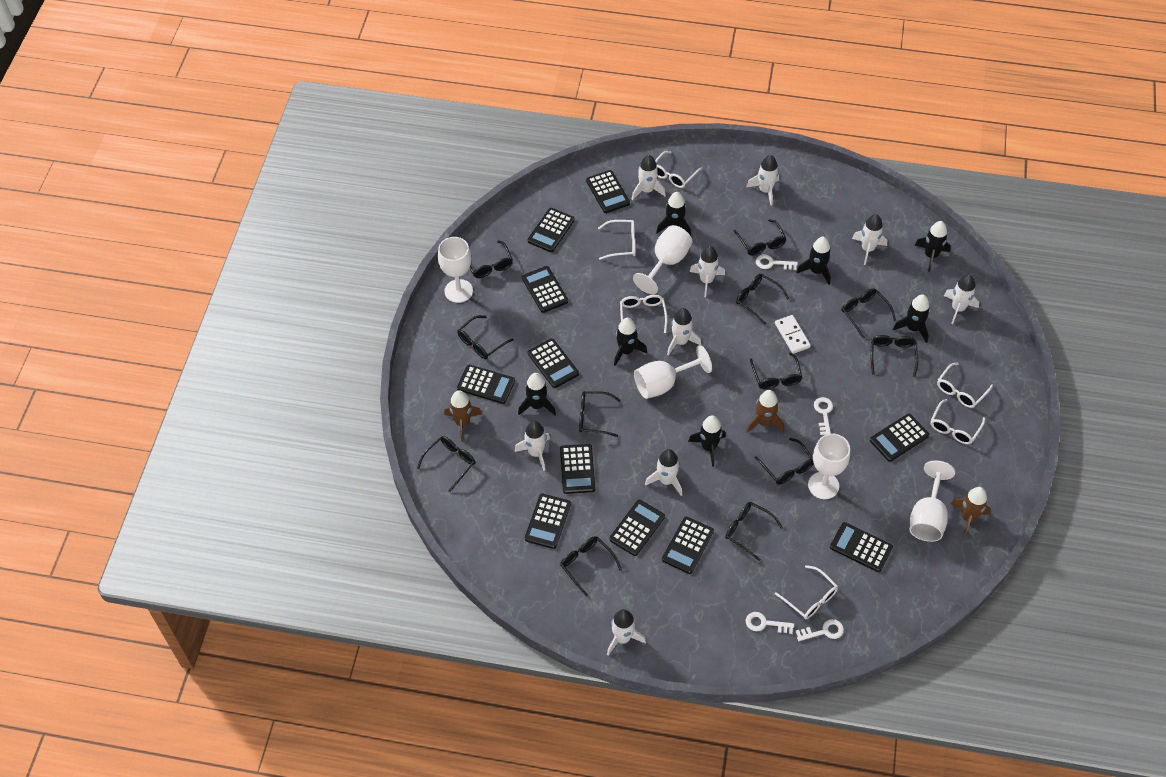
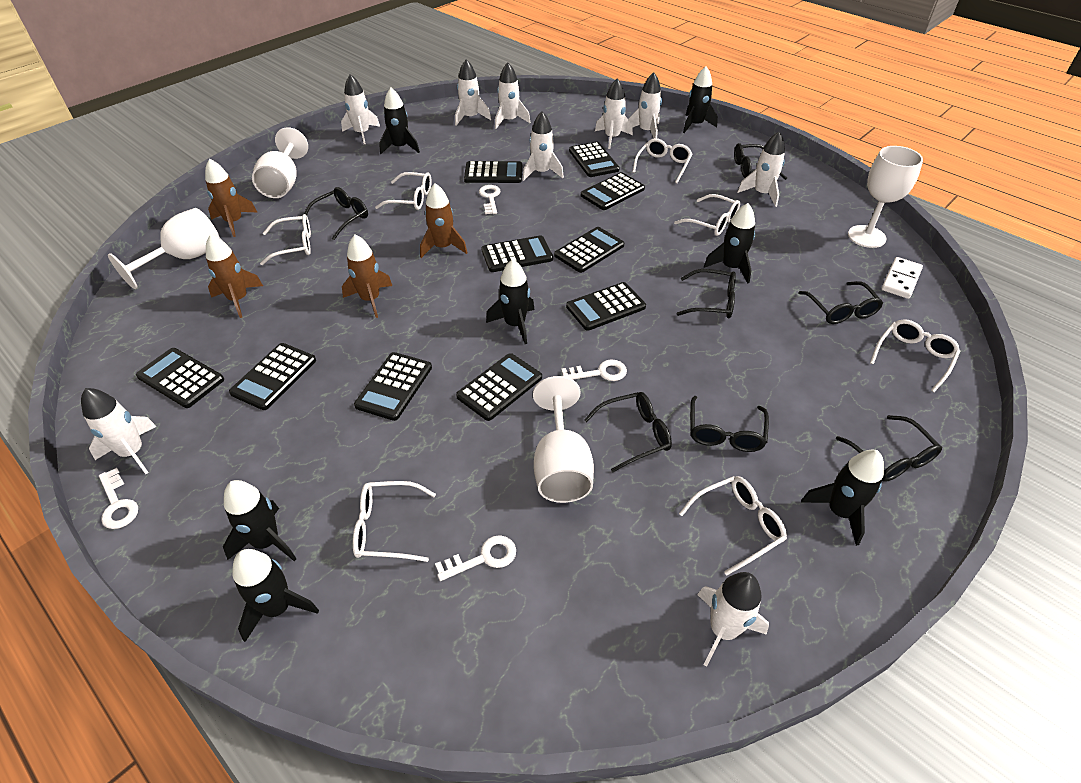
black calculator: 11 -> 10
black glasses: 12 -> 7
brown rocket: 3 -> 4
white glasses: 6 -> 7
white goblet: 5 -> 4

